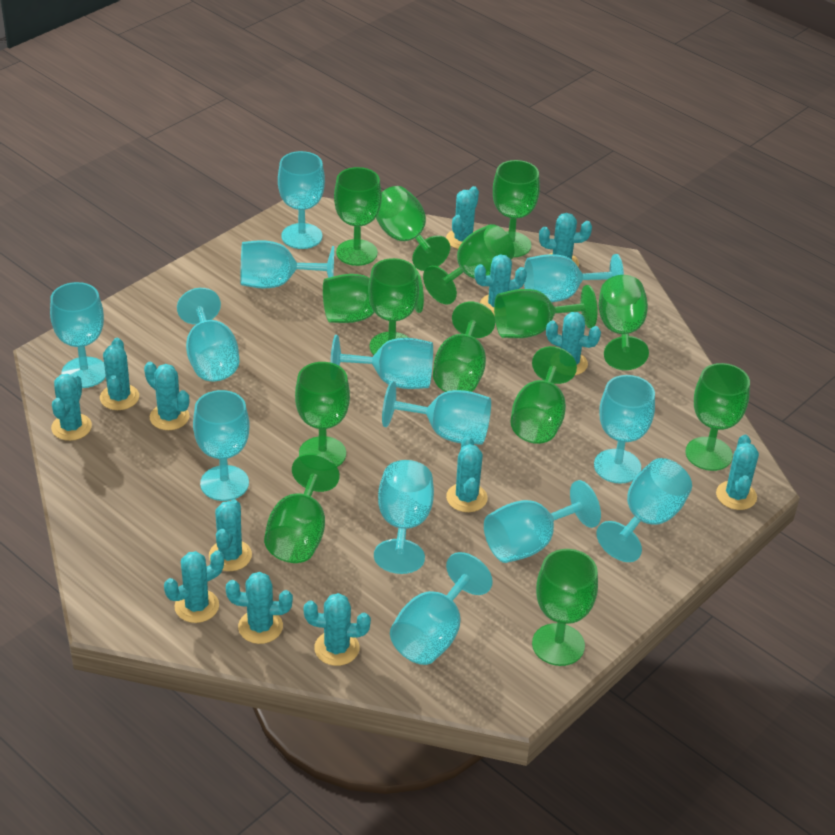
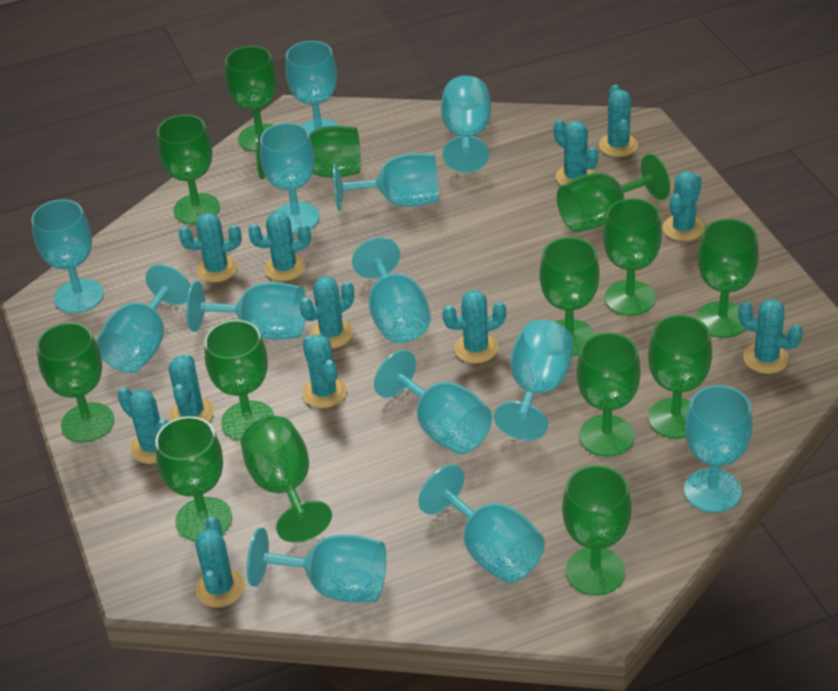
turquoise cactus: 13 -> 12

